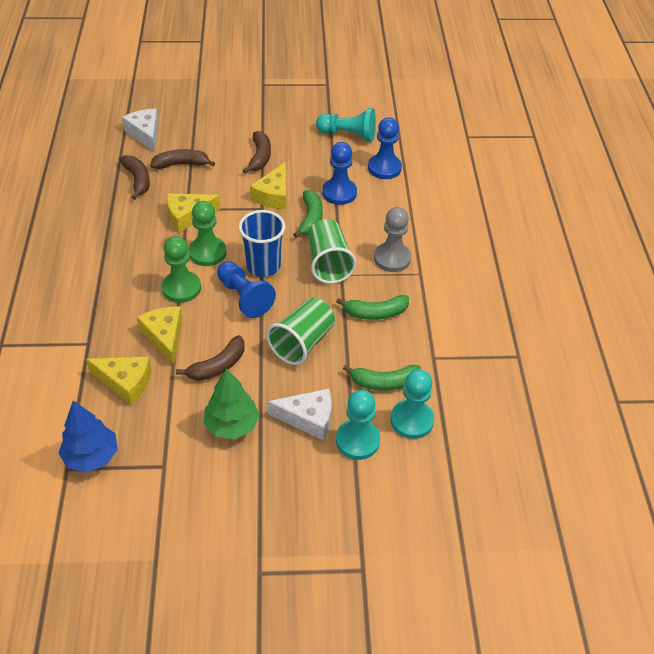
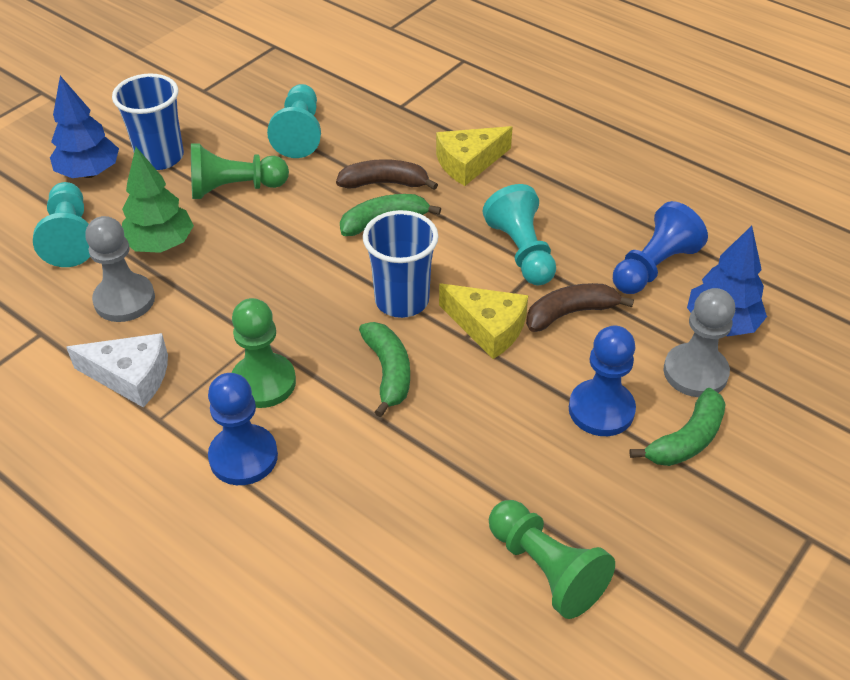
blue cup: 1 -> 2
blue tree: 1 -> 2
brown banana: 4 -> 2
green cup: 2 -> 0
green pawn: 2 -> 3
grey pawn: 1 -> 2
white cheese: 2 -> 1
yellow cheese: 4 -> 2

